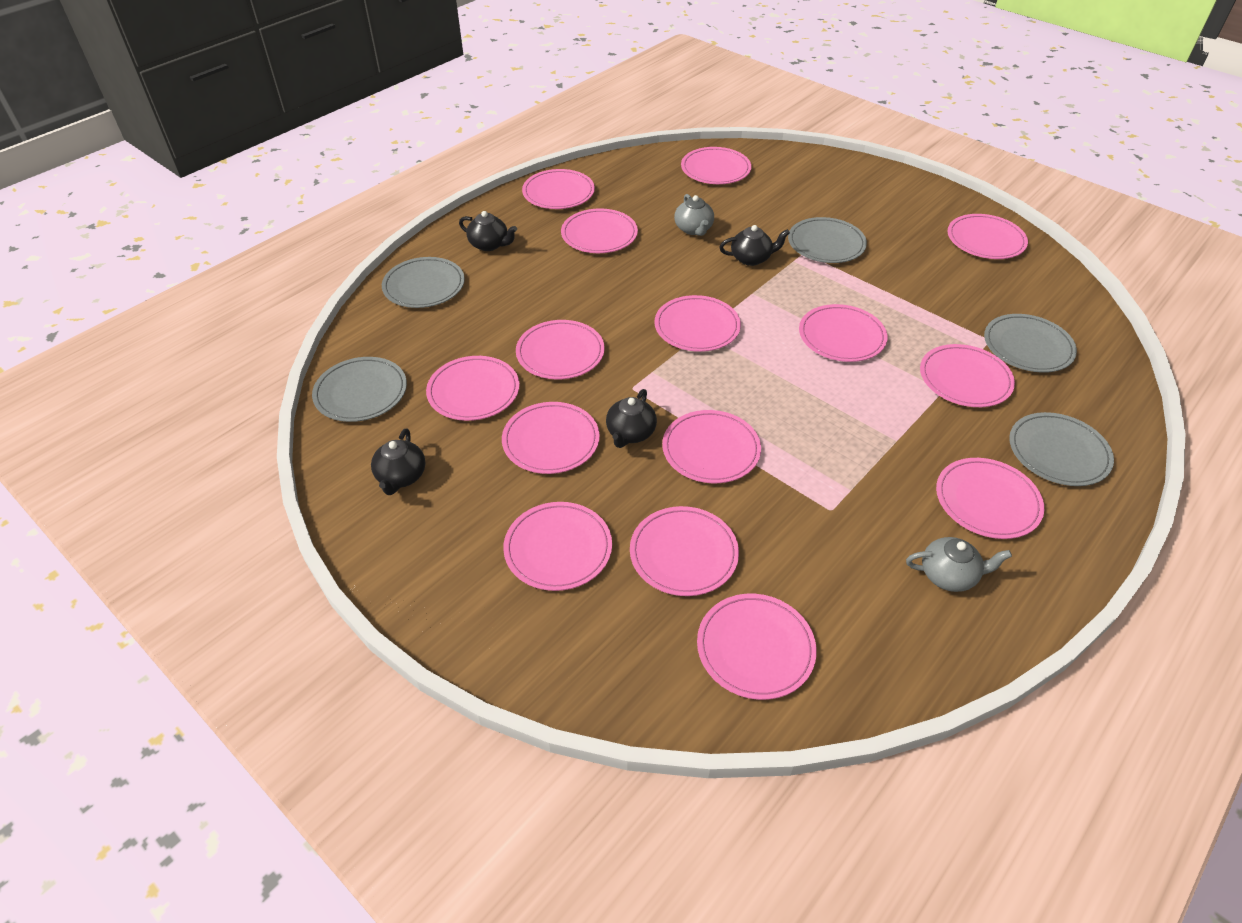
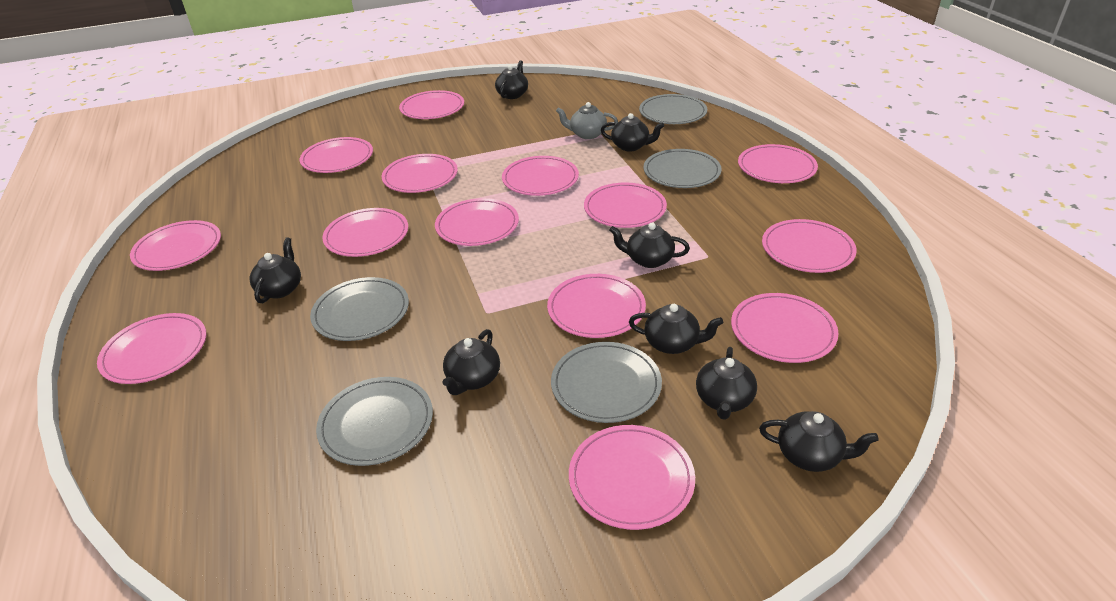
black teapot: 4 -> 8
grey teapot: 2 -> 1
pink plate: 15 -> 14

